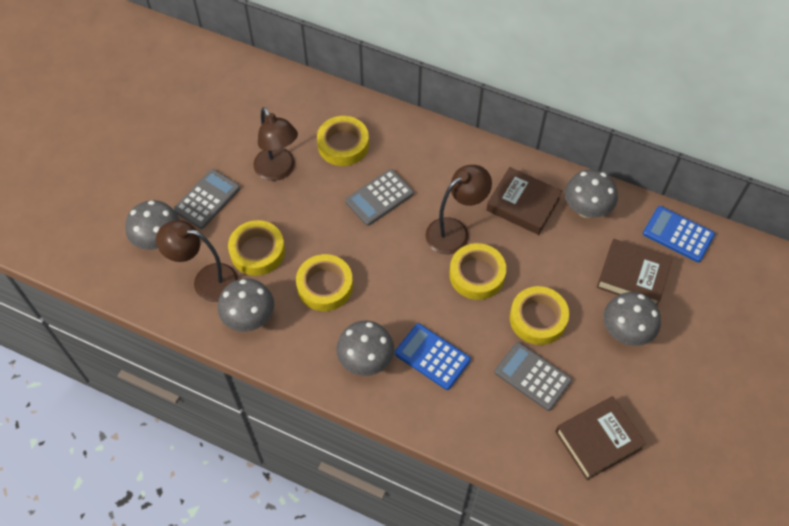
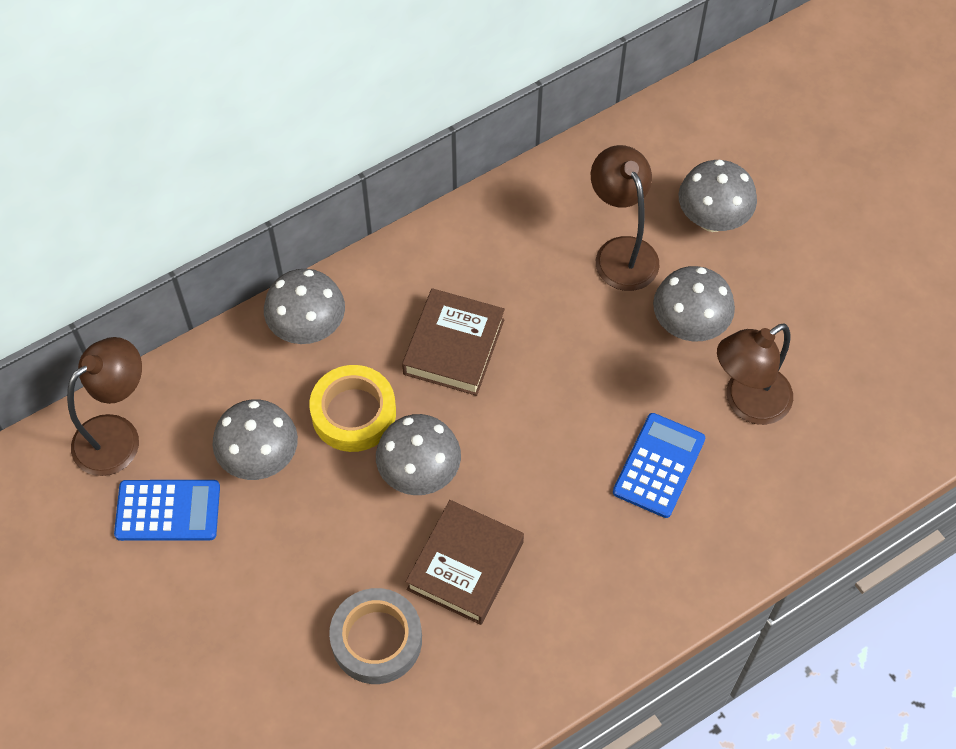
brown book: 3 -> 2
grey calculator: 3 -> 0
grey tape: 0 -> 1
yellow tape: 5 -> 1

